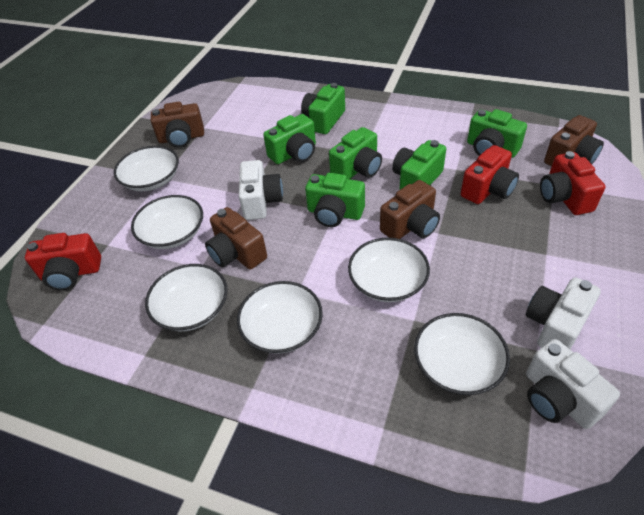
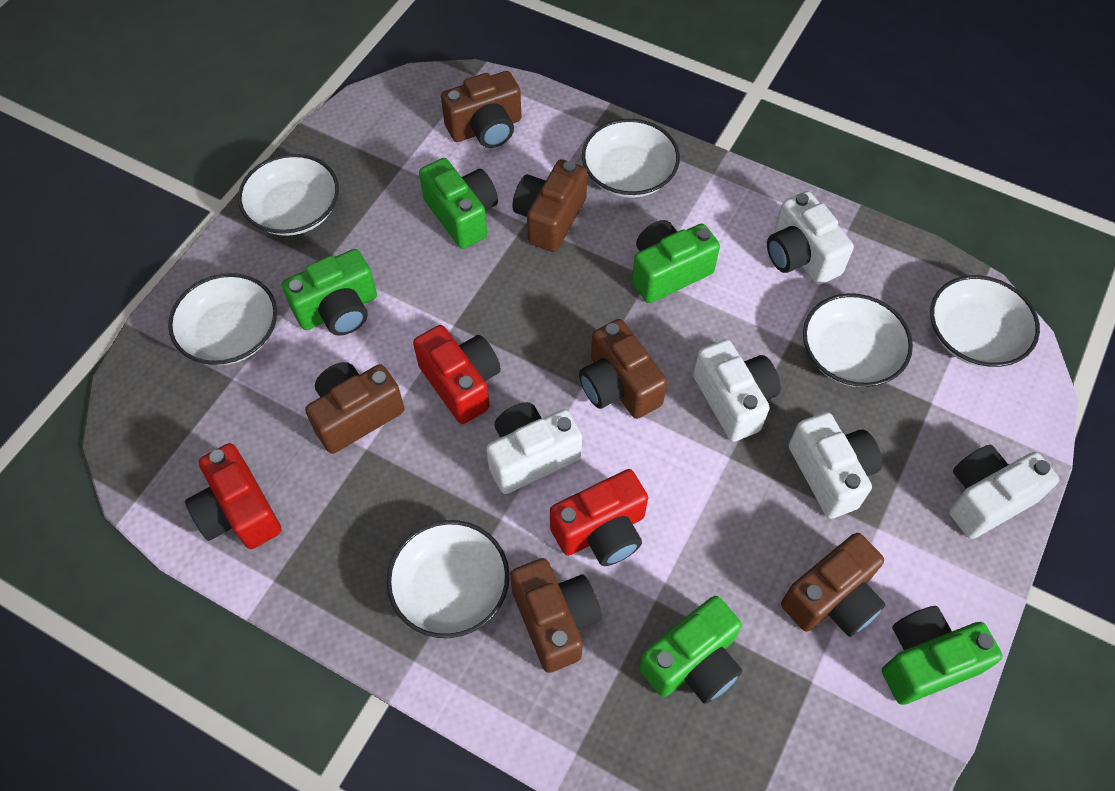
brown camera: 4 -> 6
green camera: 6 -> 5
white camera: 3 -> 5

